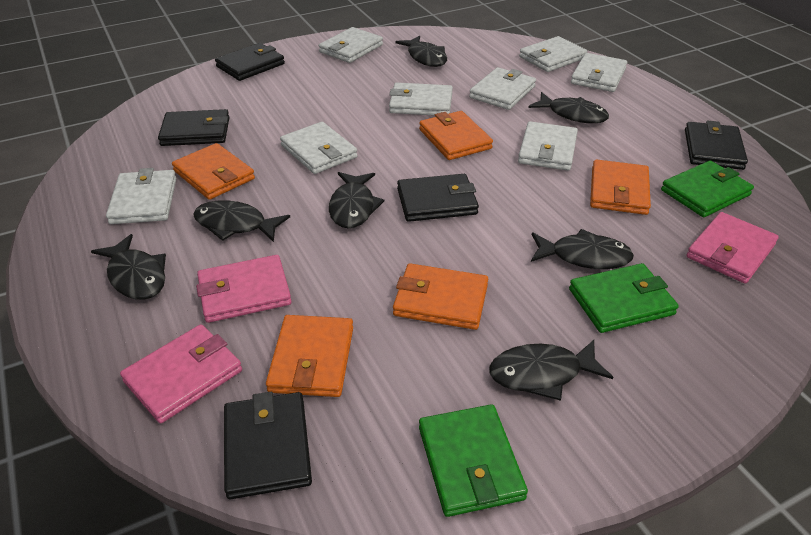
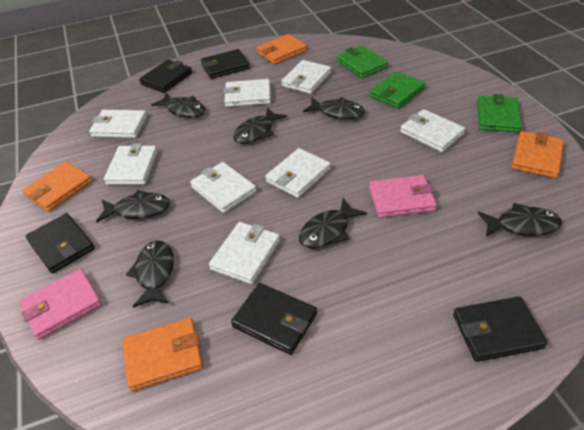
orange wallet: 5 -> 4
pink wallet: 3 -> 2

